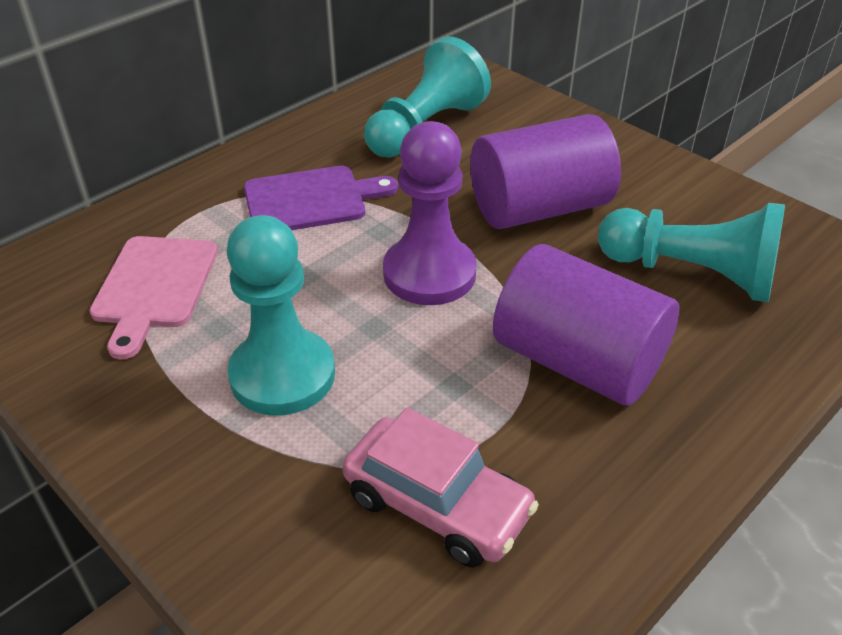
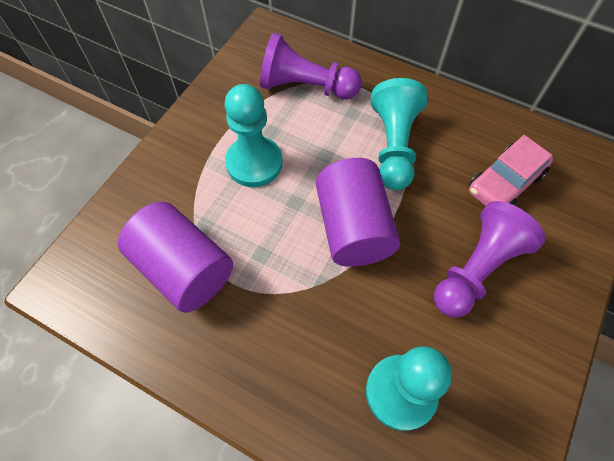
pink cutting board: 1 -> 0
purple cutting board: 1 -> 0
purple pawn: 1 -> 2

